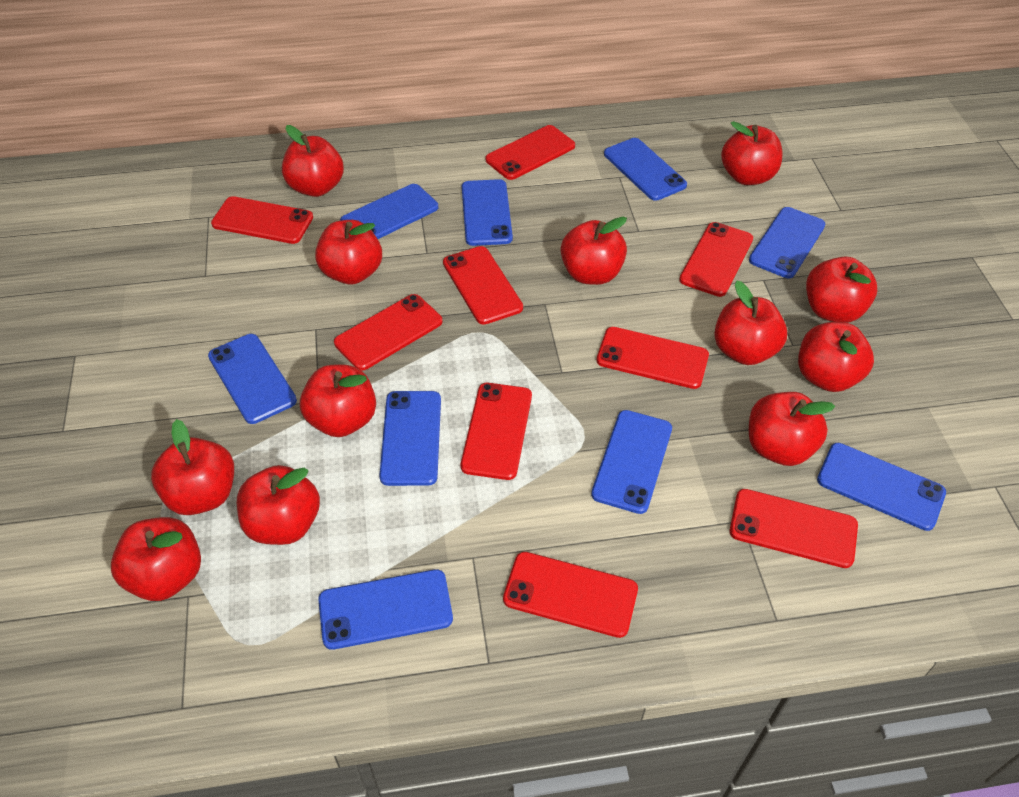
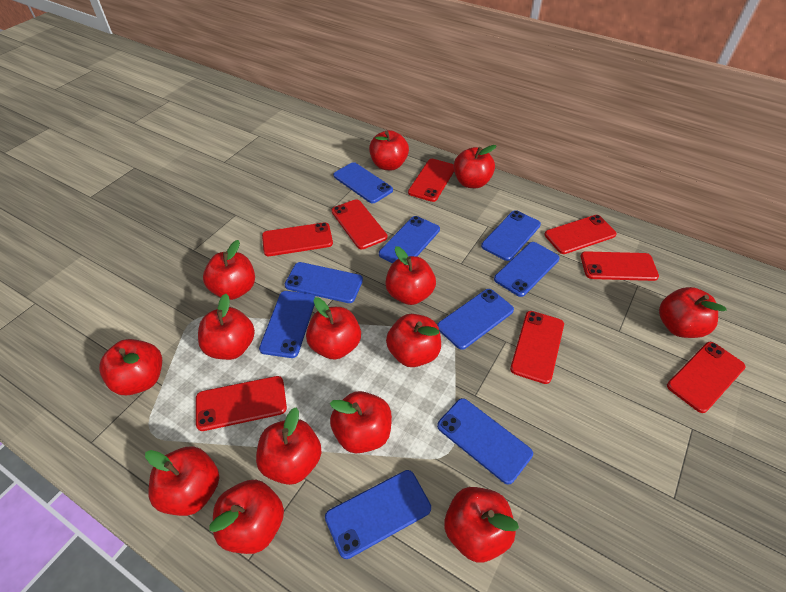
red apple: 12 -> 14
red phone: 9 -> 8

